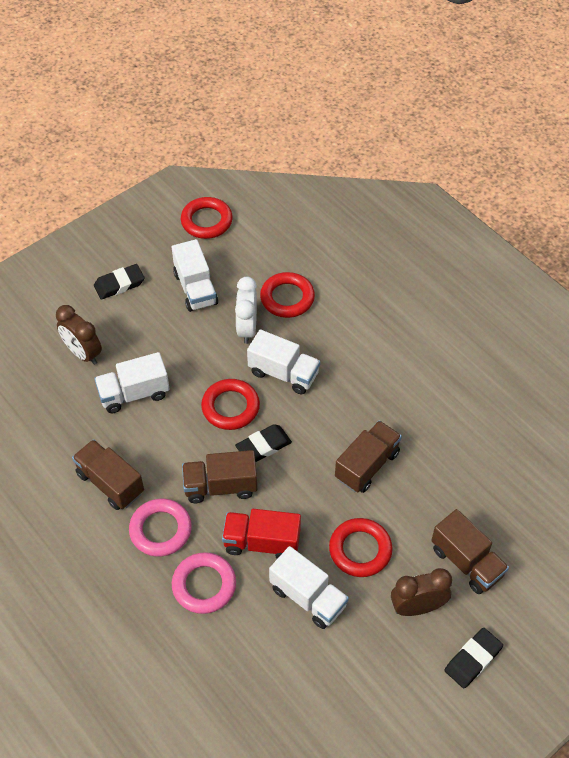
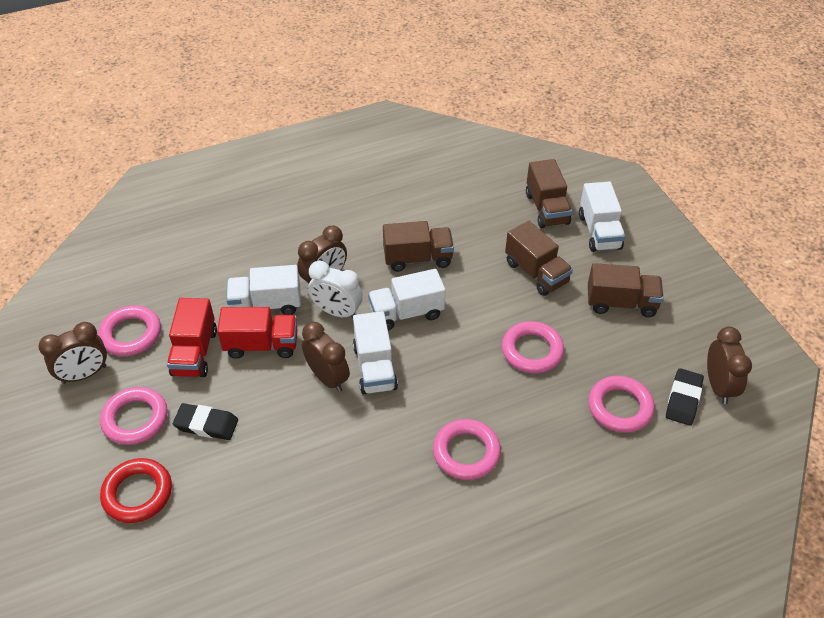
black eraser: 3 -> 2
brown clock: 2 -> 4
pink ring: 2 -> 5
red ring: 4 -> 1
red truck: 1 -> 2

